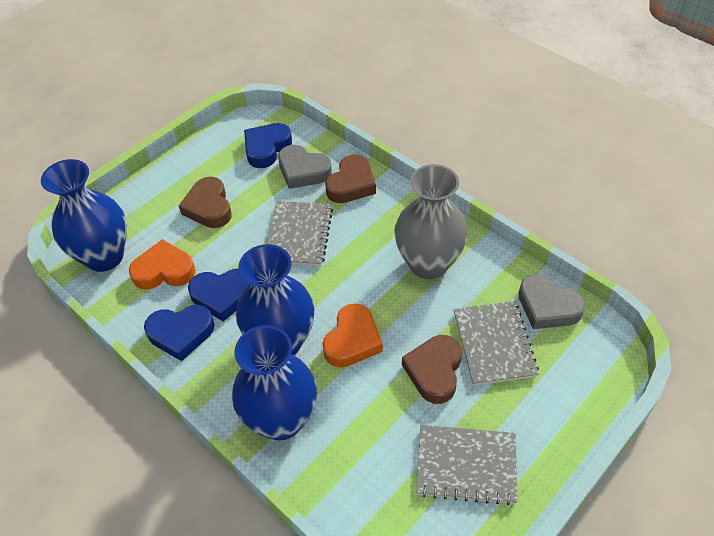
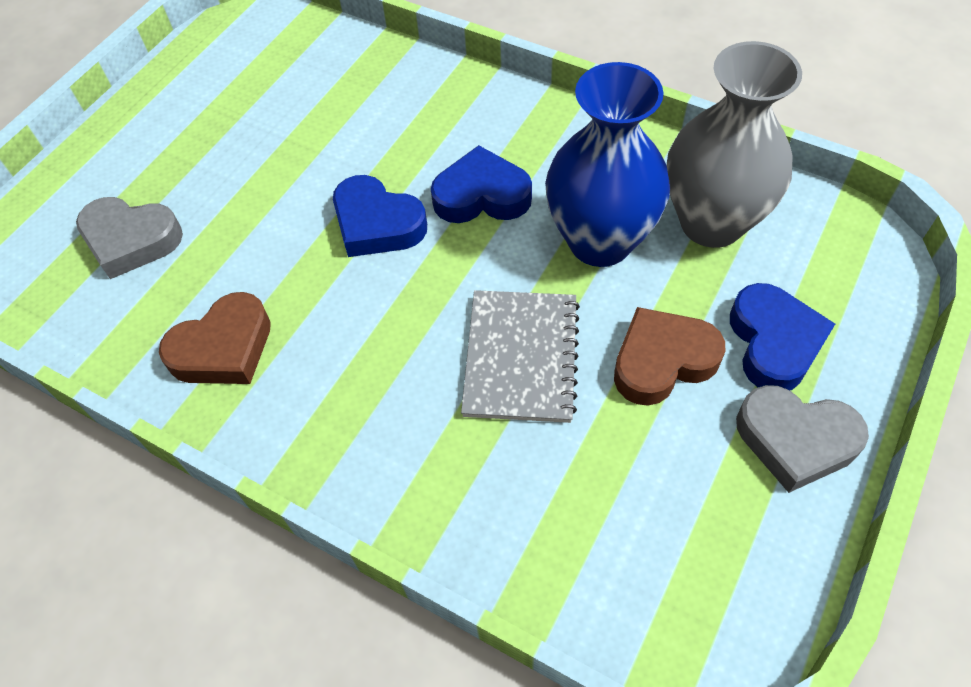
blue vase: 3 -> 1
brown heart: 3 -> 2
grey notebook: 3 -> 1
orange heart: 2 -> 0

